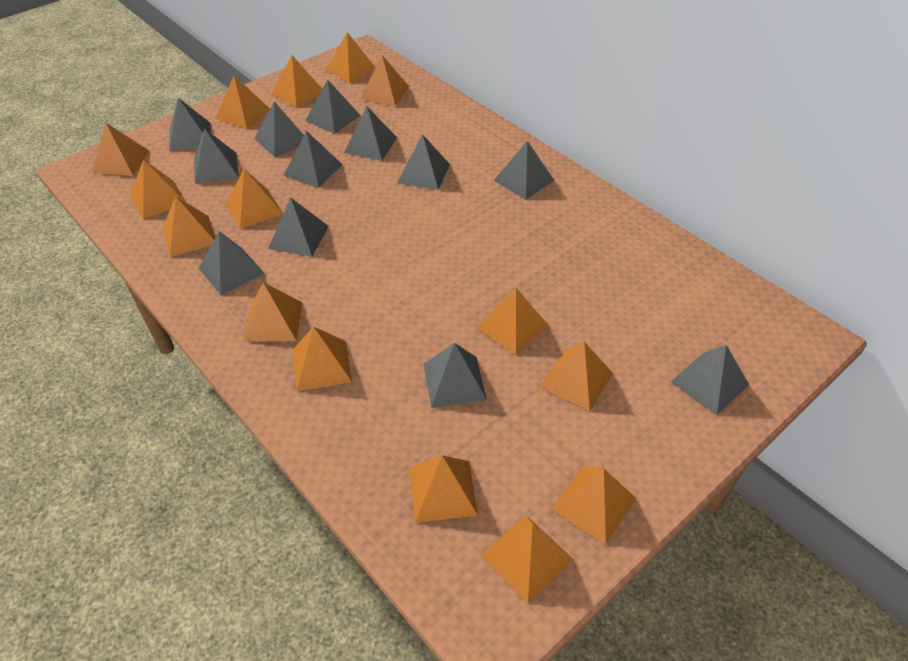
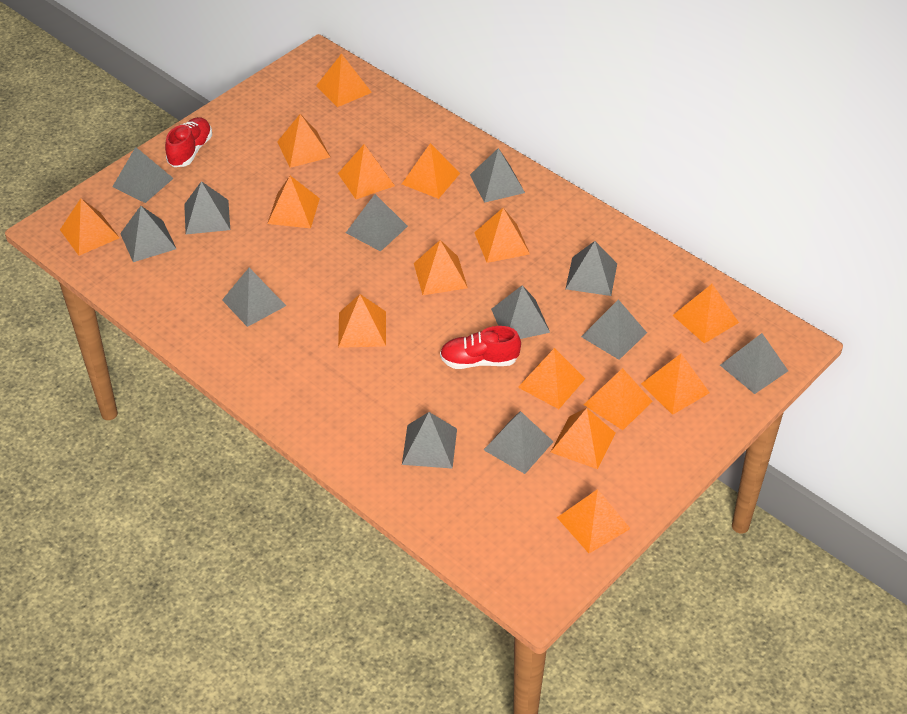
red shoe: 0 -> 2

